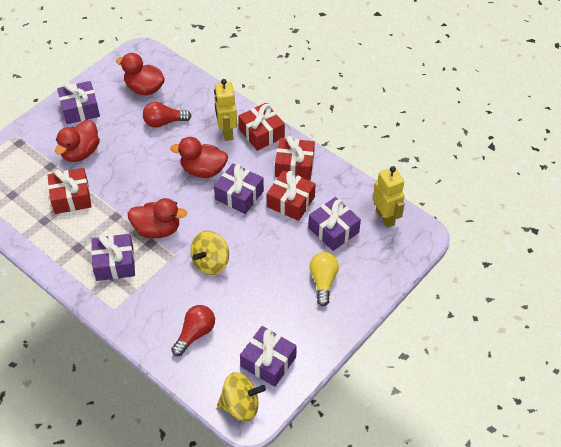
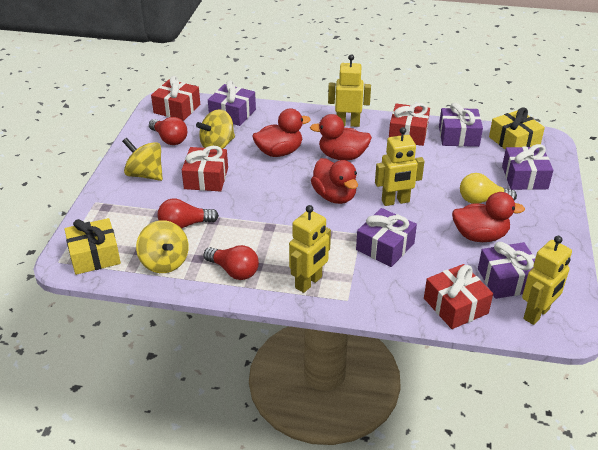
red light bulb: 2 -> 3
yellow gift: 0 -> 2
yellow robot: 2 -> 4
yellow spinning top: 2 -> 3

